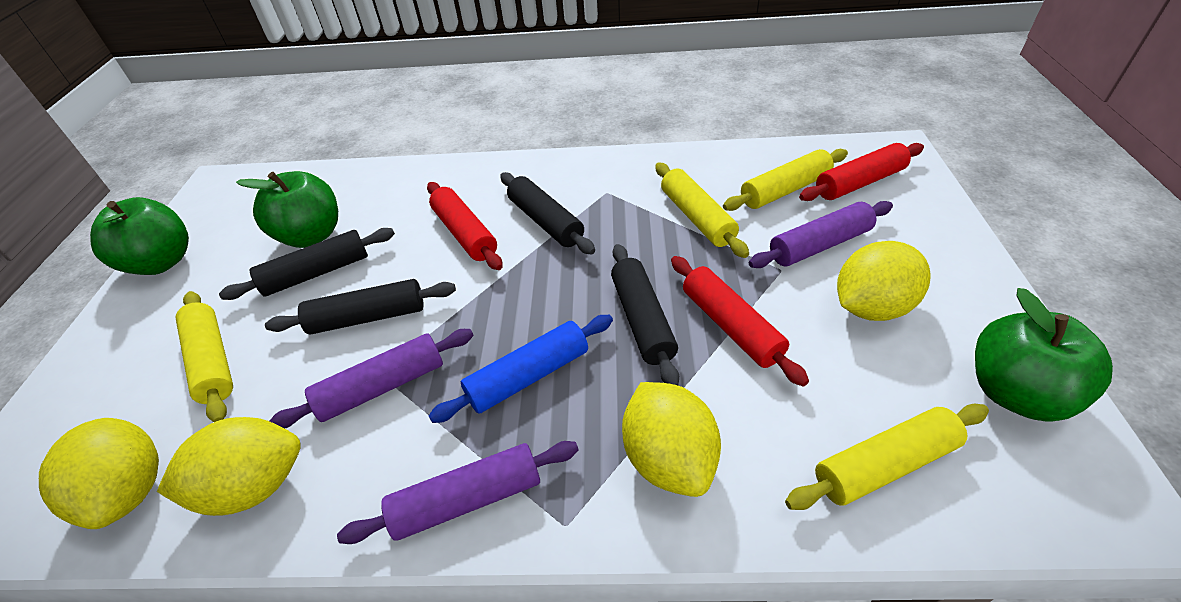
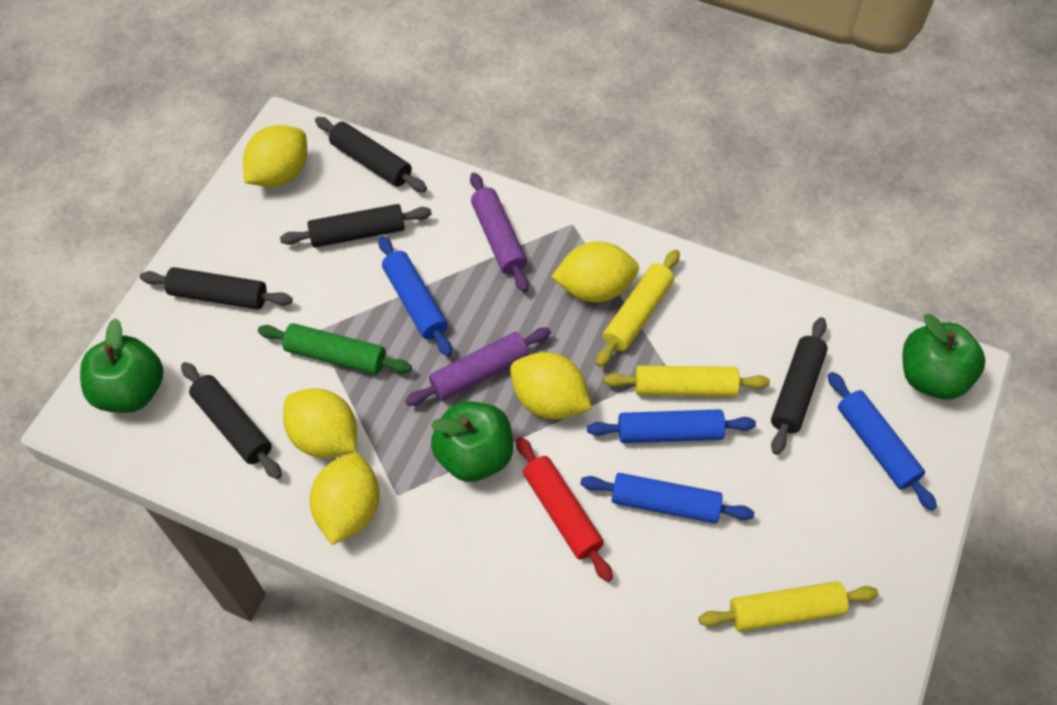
black rolling pin: 4 -> 5
blue rolling pin: 1 -> 4
green rolling pin: 0 -> 1
purple rolling pin: 3 -> 2
red rolling pin: 3 -> 1
yellow lemon: 4 -> 5
yellow rolling pin: 4 -> 3

